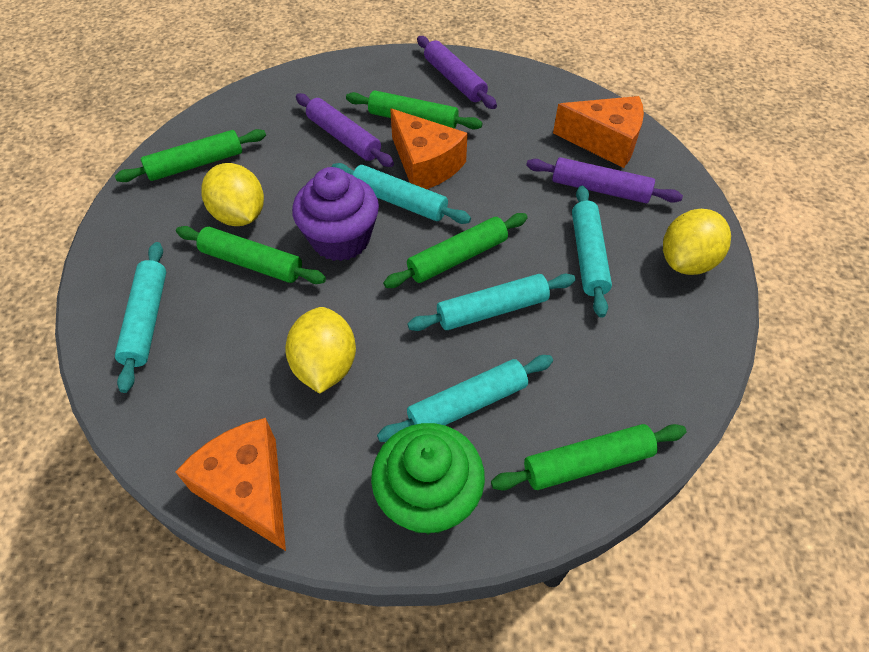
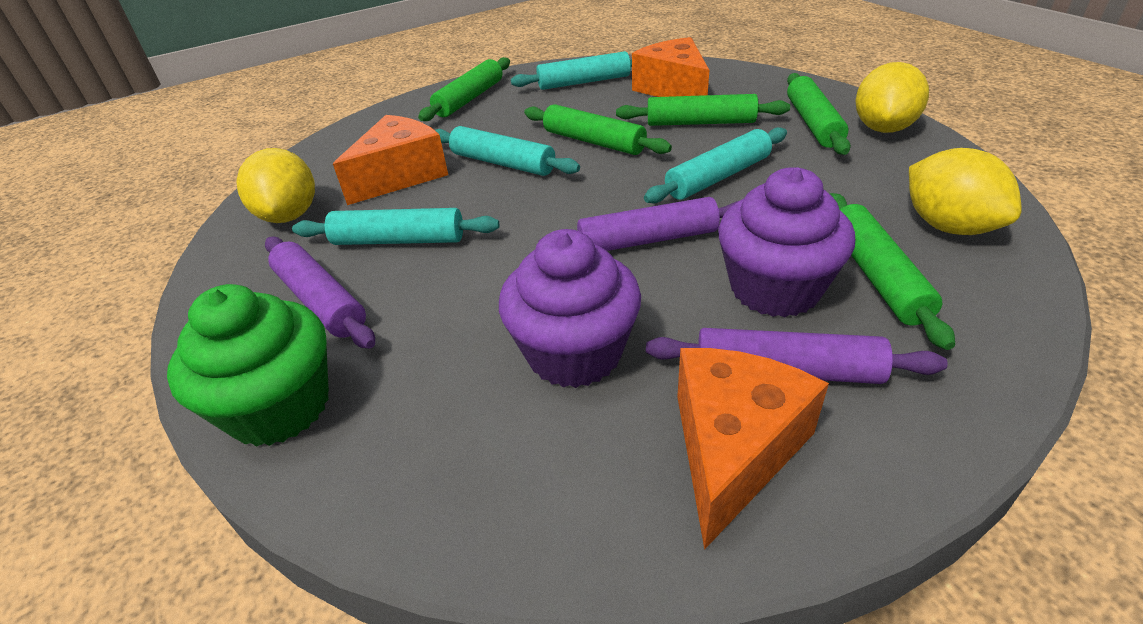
purple cupcake: 1 -> 2
turquoise rolling pin: 5 -> 4

